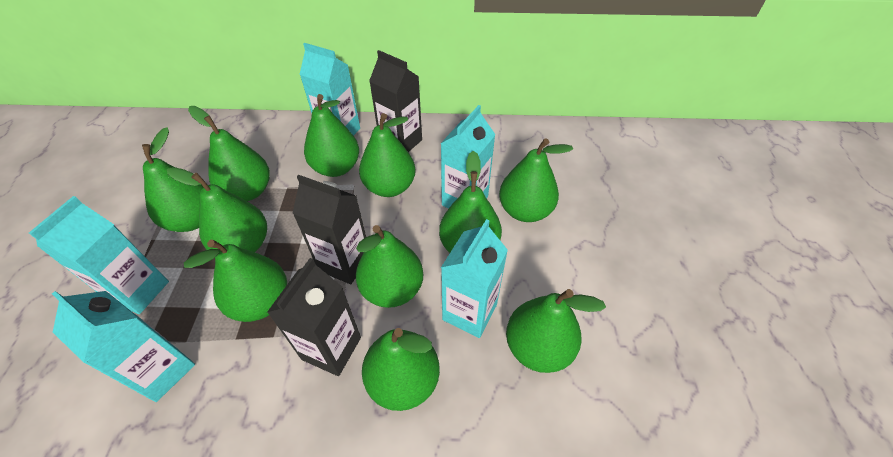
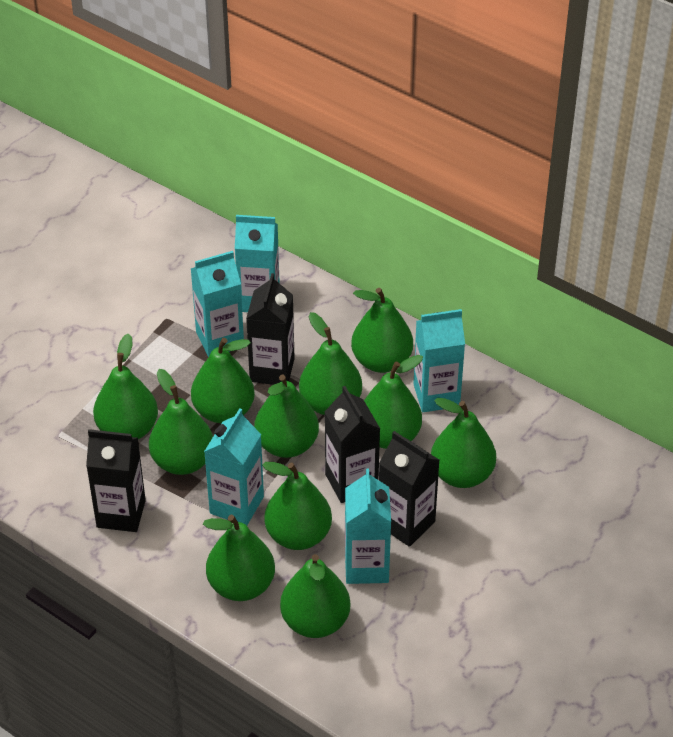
black carton: 3 -> 4

